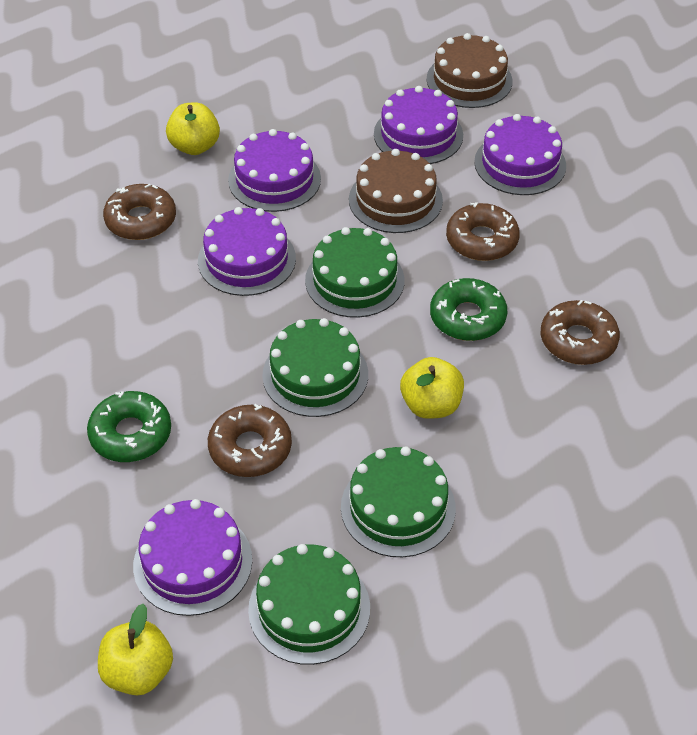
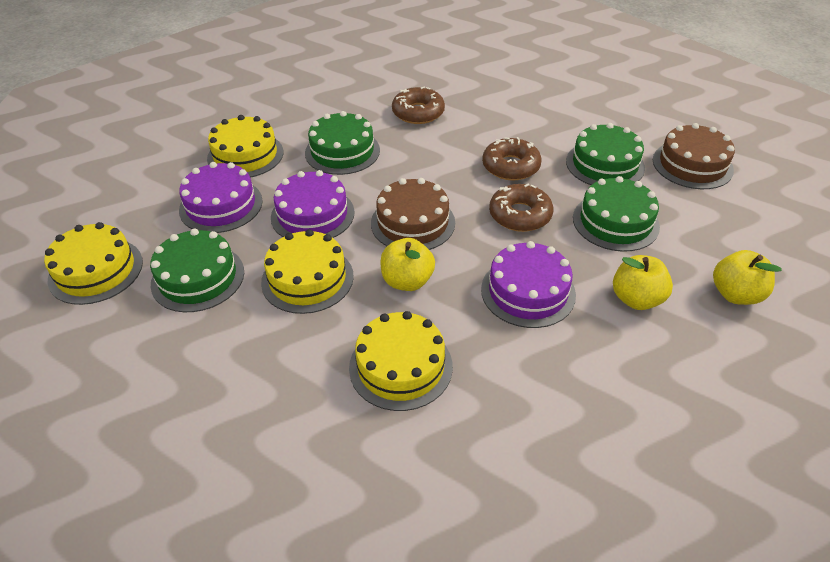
brown donut: 4 -> 3
green donut: 2 -> 0
purple cake: 5 -> 3
yellow cake: 0 -> 4

